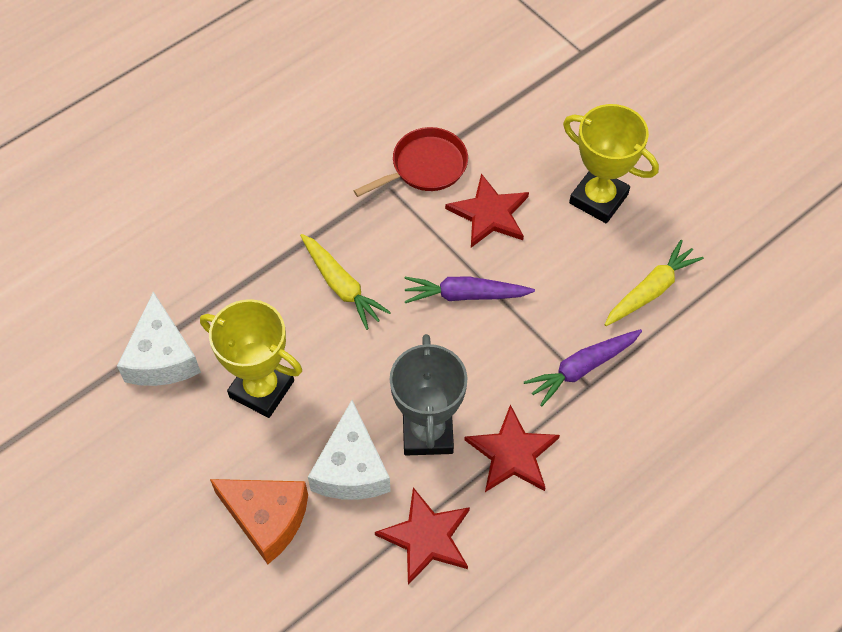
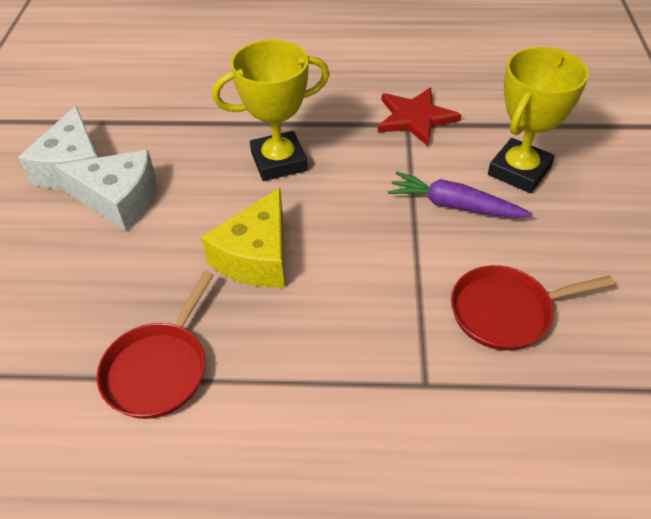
grey trophy: 1 -> 0
orange cheese: 1 -> 0
purple carrot: 2 -> 1
red pan: 1 -> 2
red star: 3 -> 1
yellow carrot: 2 -> 0
yellow cheese: 0 -> 1

